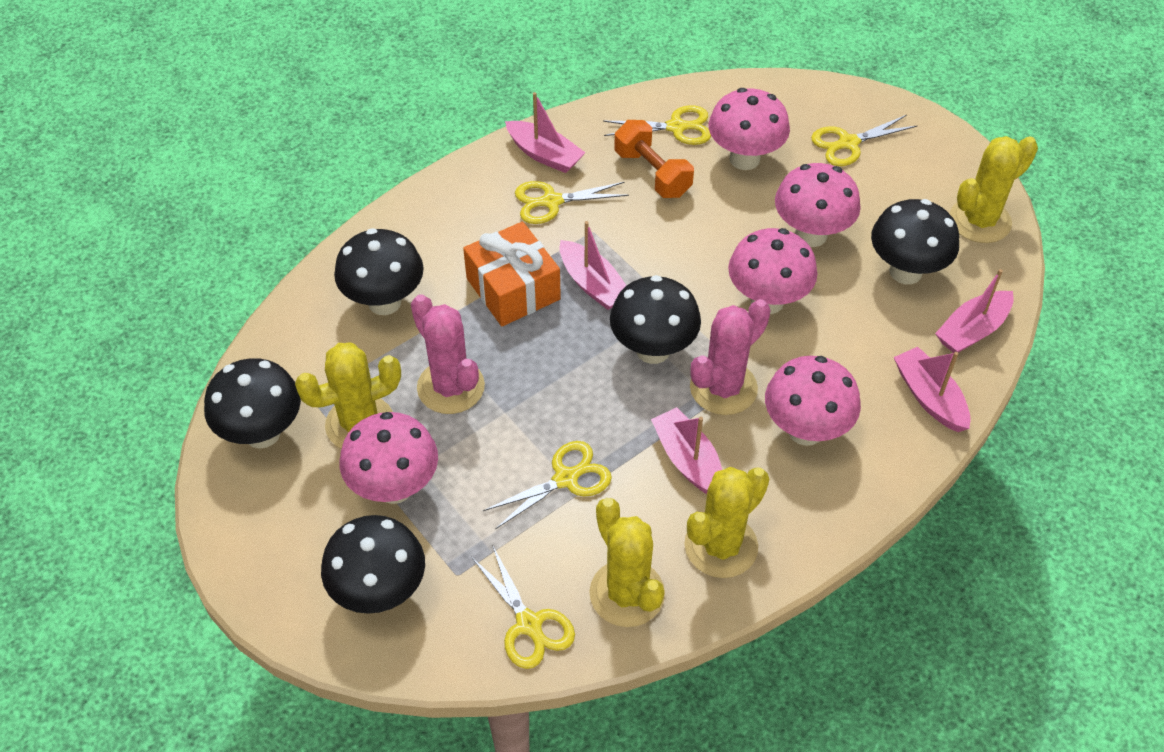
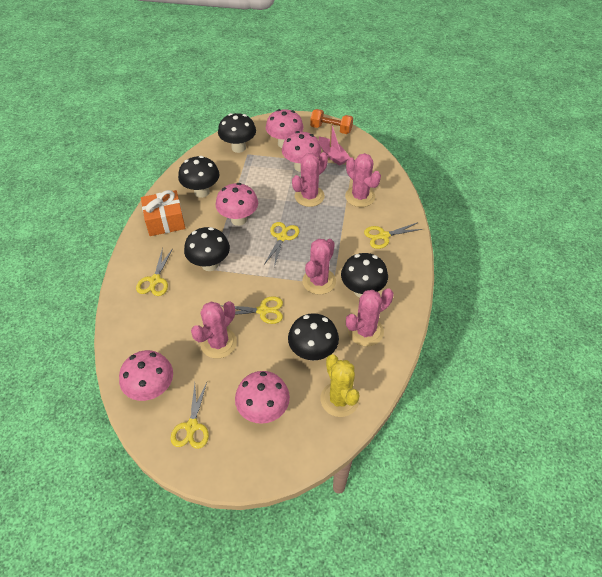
pink boat: 5 -> 1
pink cactus: 2 -> 5
yellow cactus: 4 -> 1

